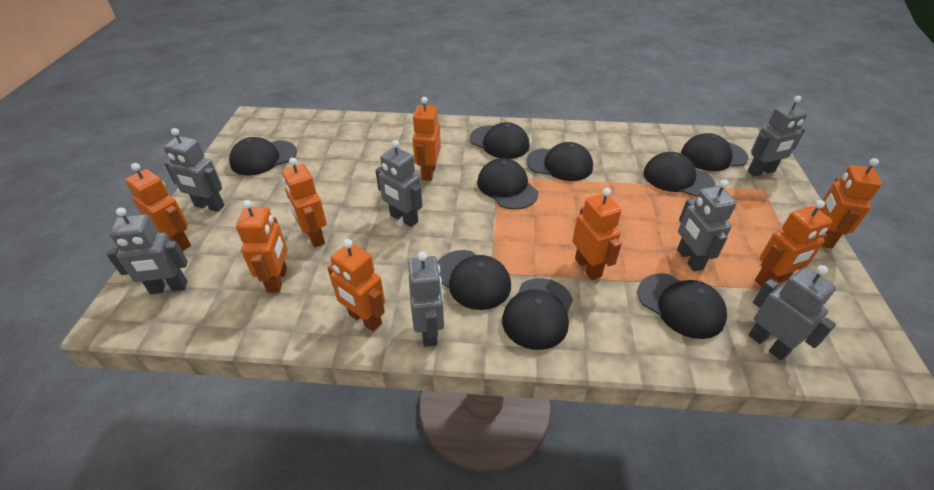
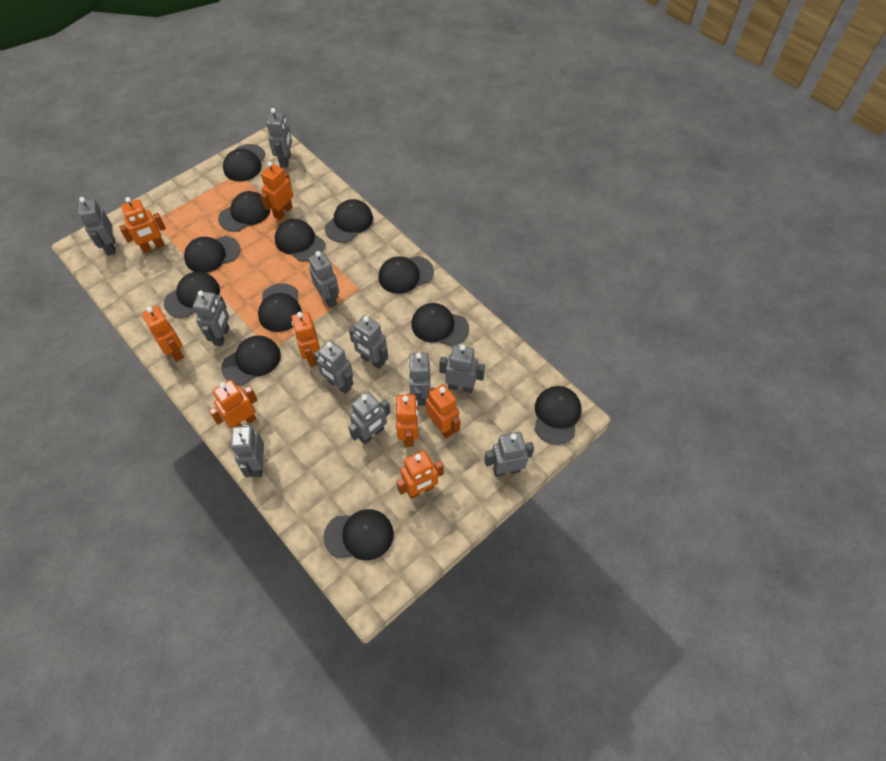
black cap: 9 -> 12
grey robot: 7 -> 11

